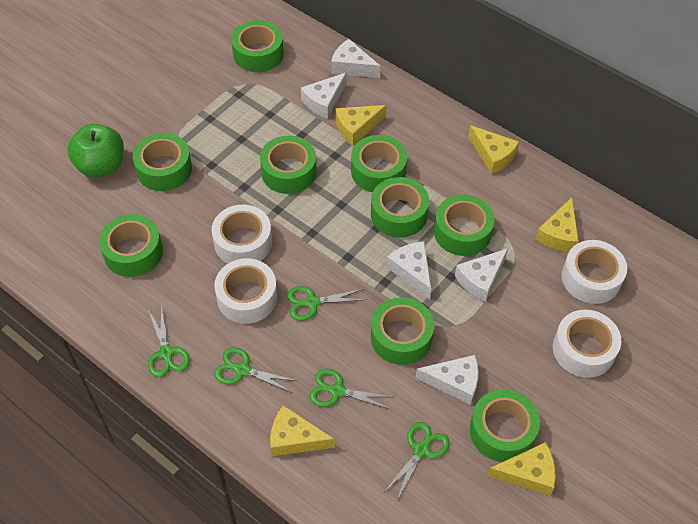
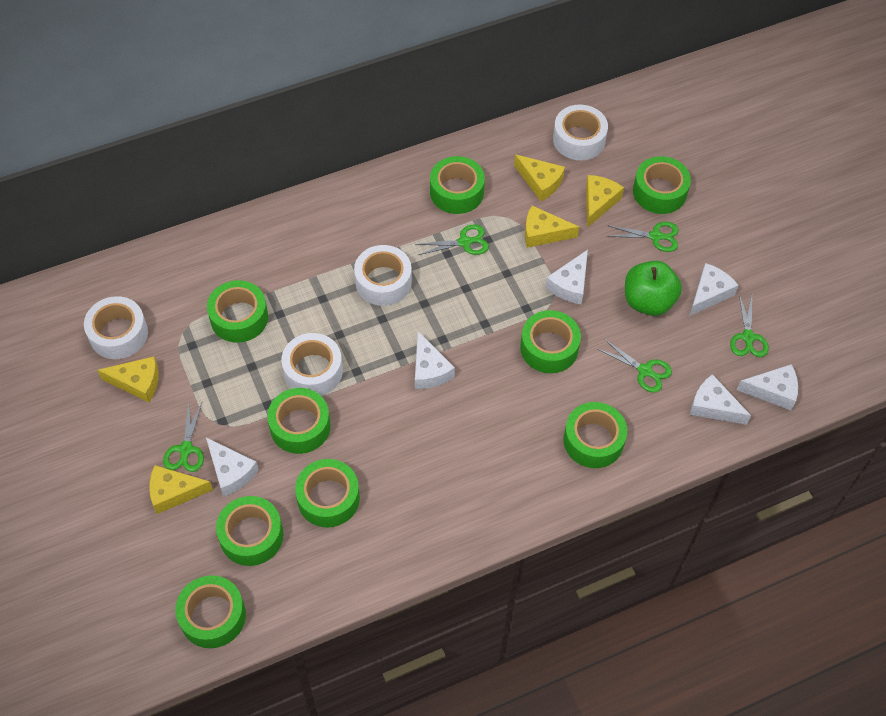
white cheese: 5 -> 6

